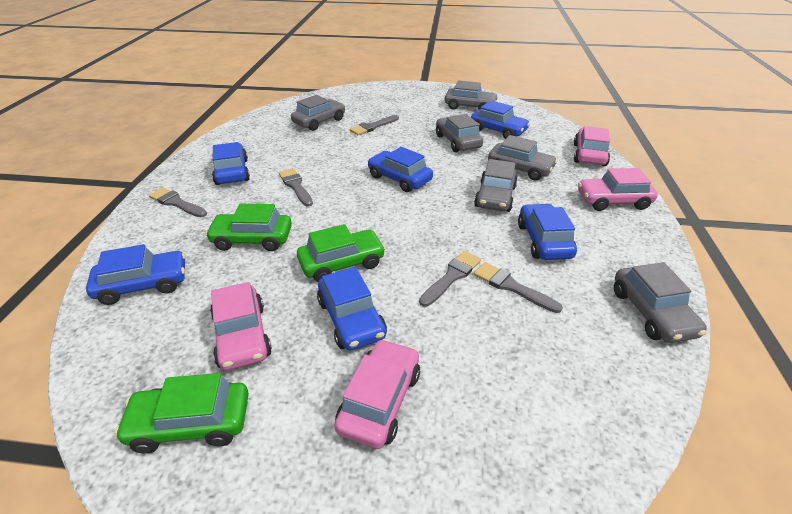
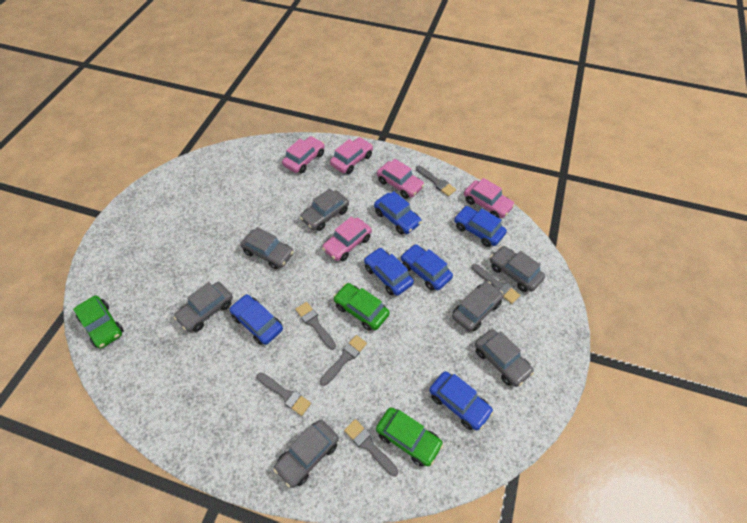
grey brush: 5 -> 6
grey car: 6 -> 7
pink car: 4 -> 5

